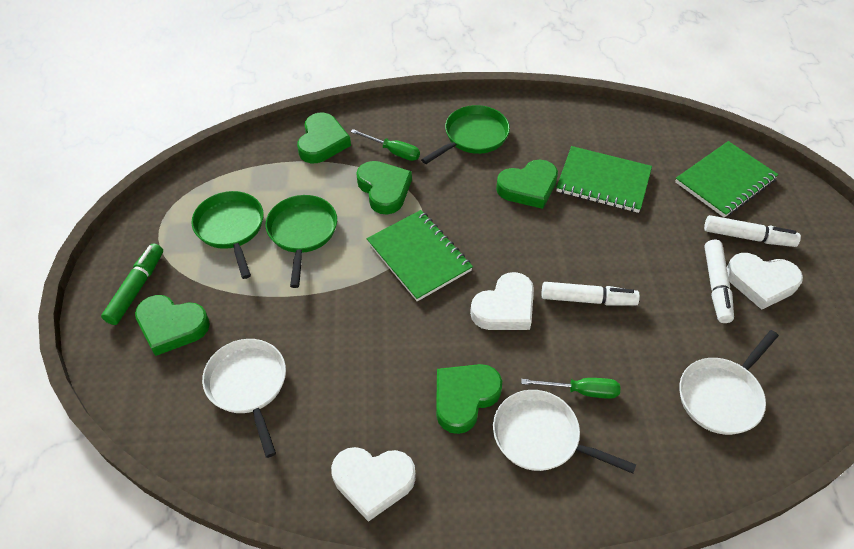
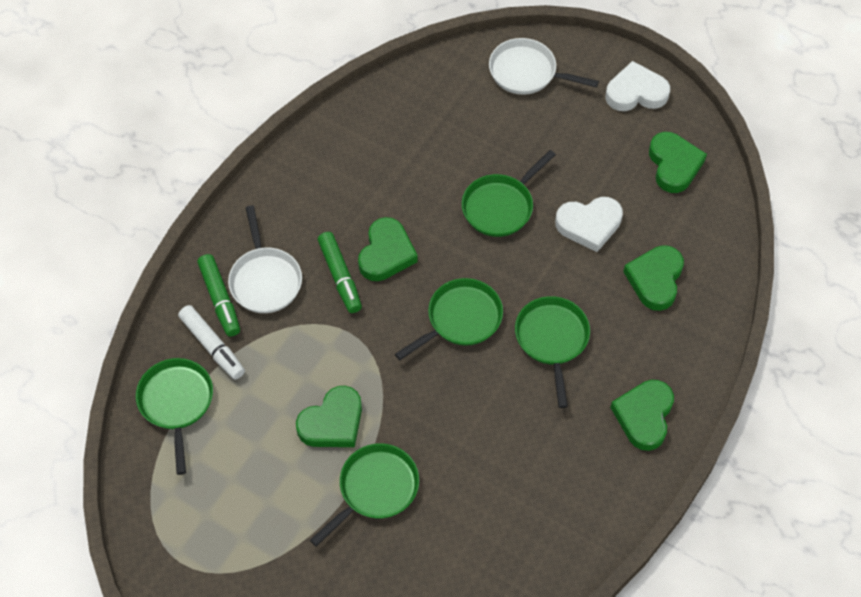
green marker: 1 -> 2
green notebook: 3 -> 0
green pan: 3 -> 5
green screwdriver: 2 -> 0
white heart: 3 -> 2
white marker: 3 -> 1
white pan: 3 -> 2

